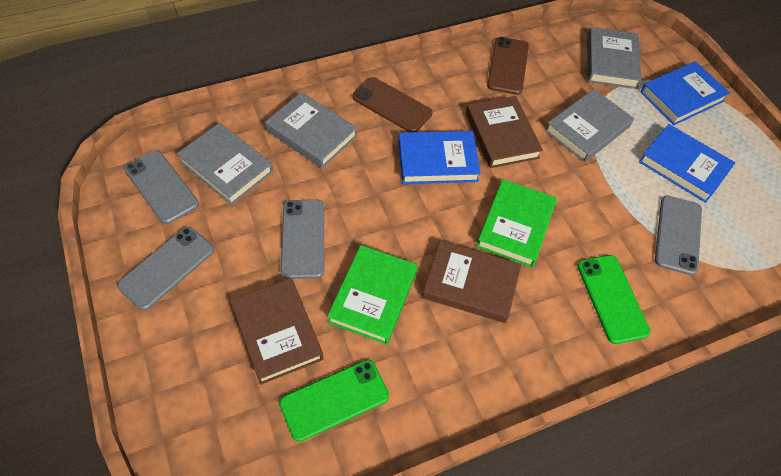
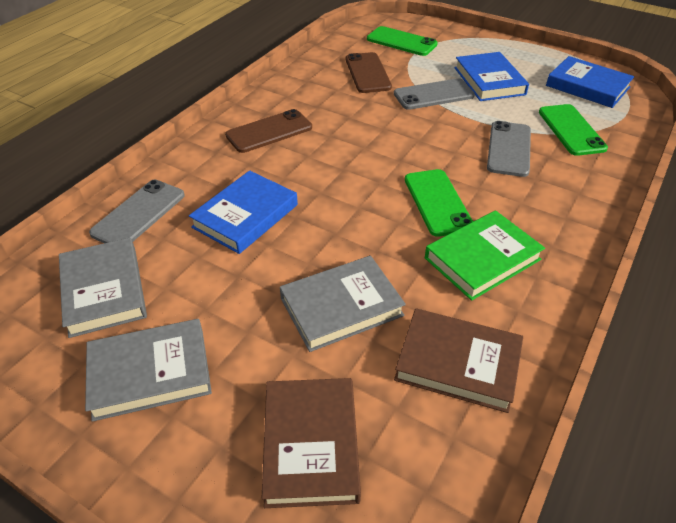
brown book: 3 -> 2
green book: 2 -> 1
green phone: 2 -> 3
grey book: 4 -> 3
grey phone: 4 -> 3

